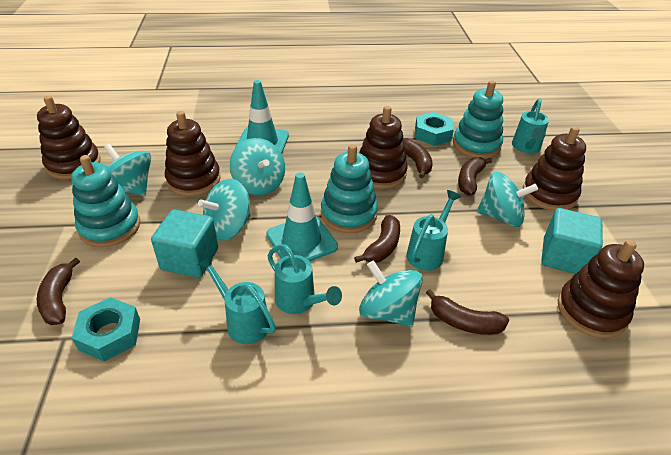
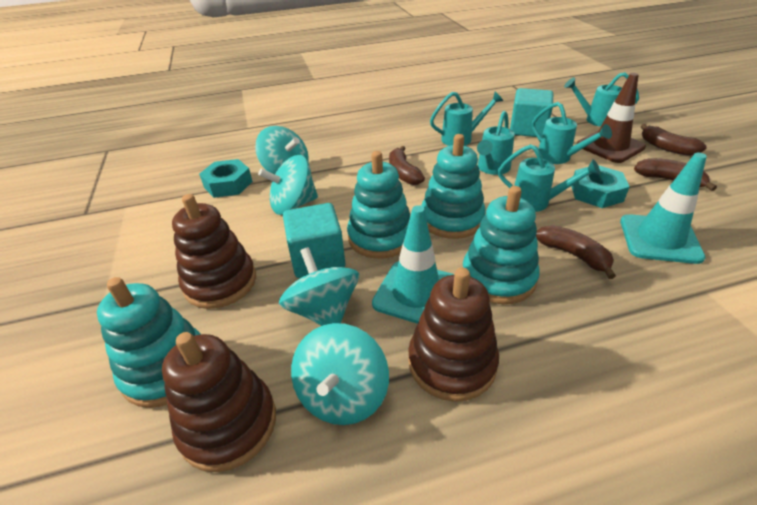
brown banana: 5 -> 4
brown stacking toy: 5 -> 3
brown traffic cone: 0 -> 1
turquoise spinning top: 5 -> 4
turquoise stacking toy: 3 -> 4
turquoise watering can: 4 -> 5

